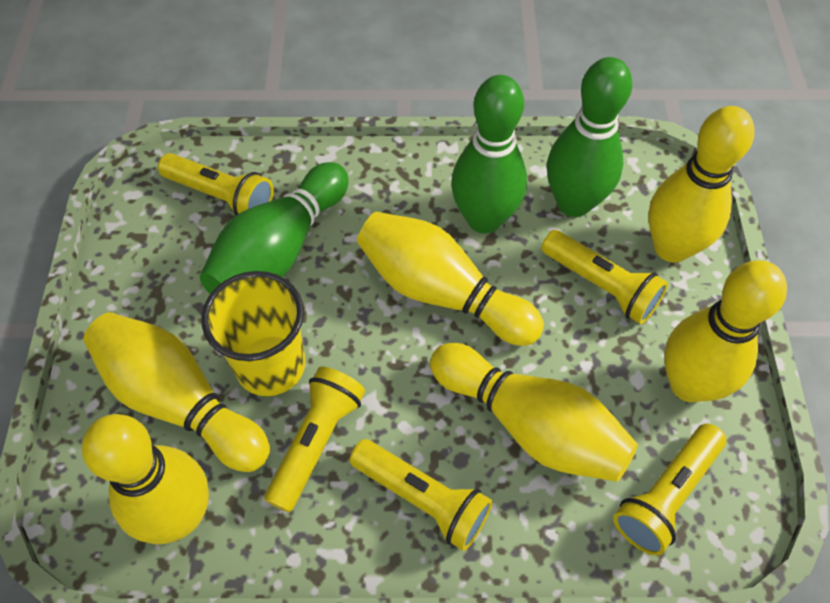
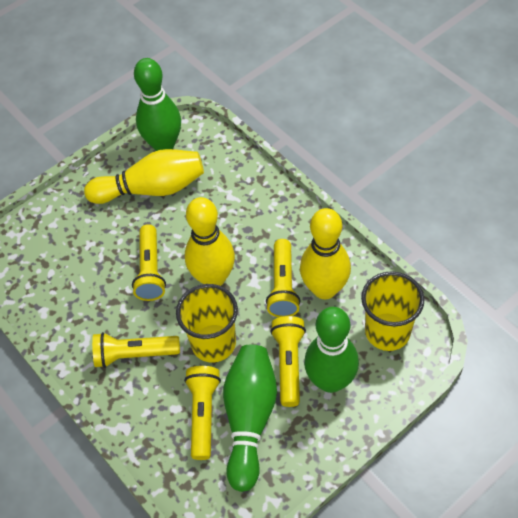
yellow bowling pin: 6 -> 3
yellow cup: 1 -> 2

